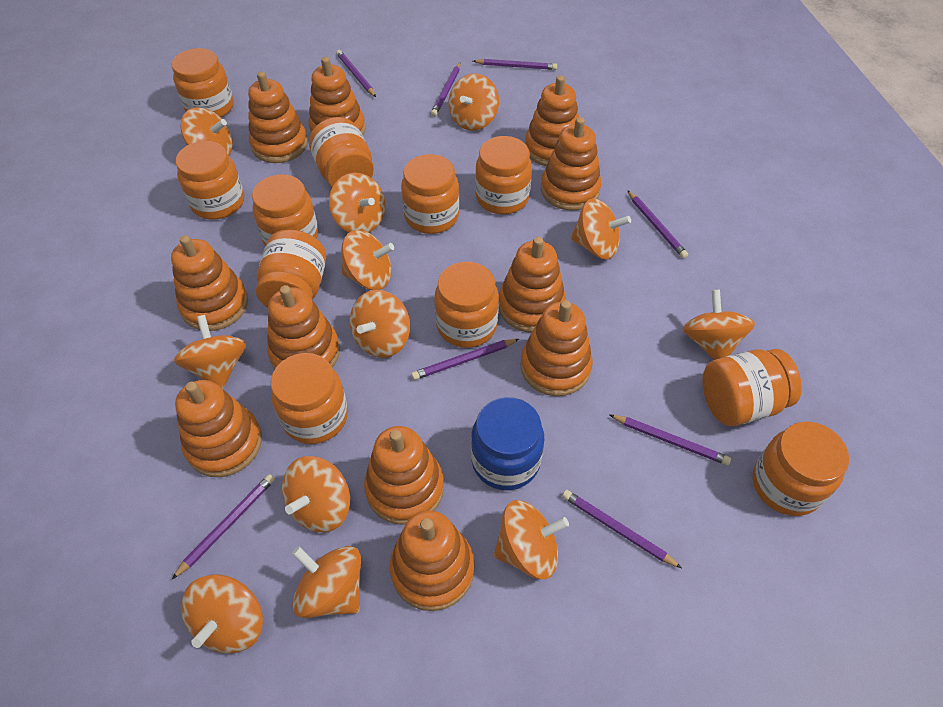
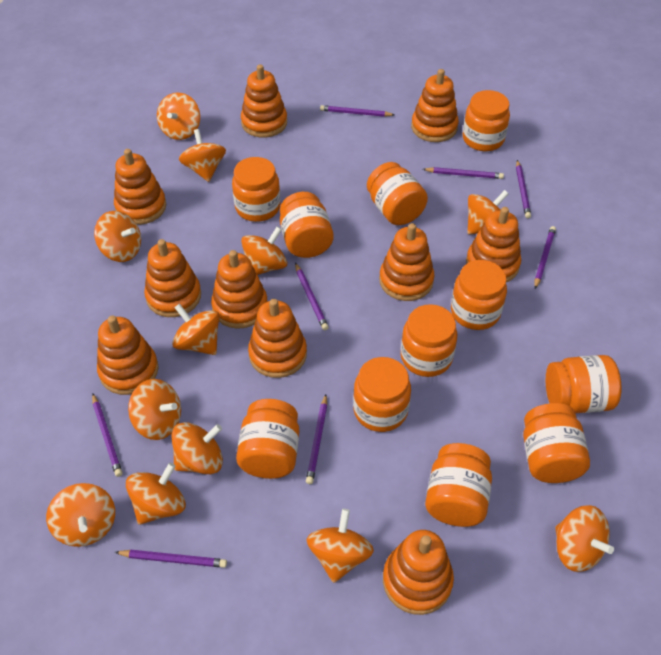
blue jar: 1 -> 0
orange stacking toy: 11 -> 10

